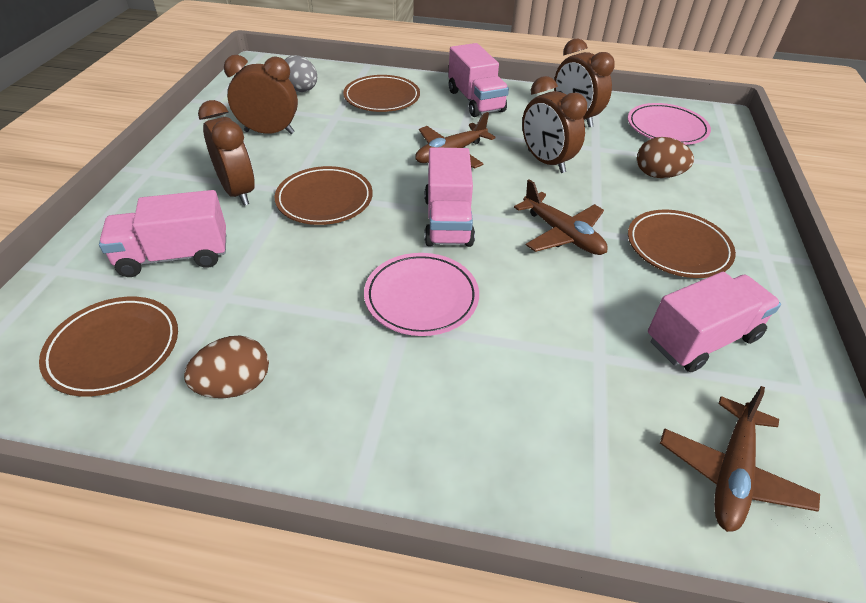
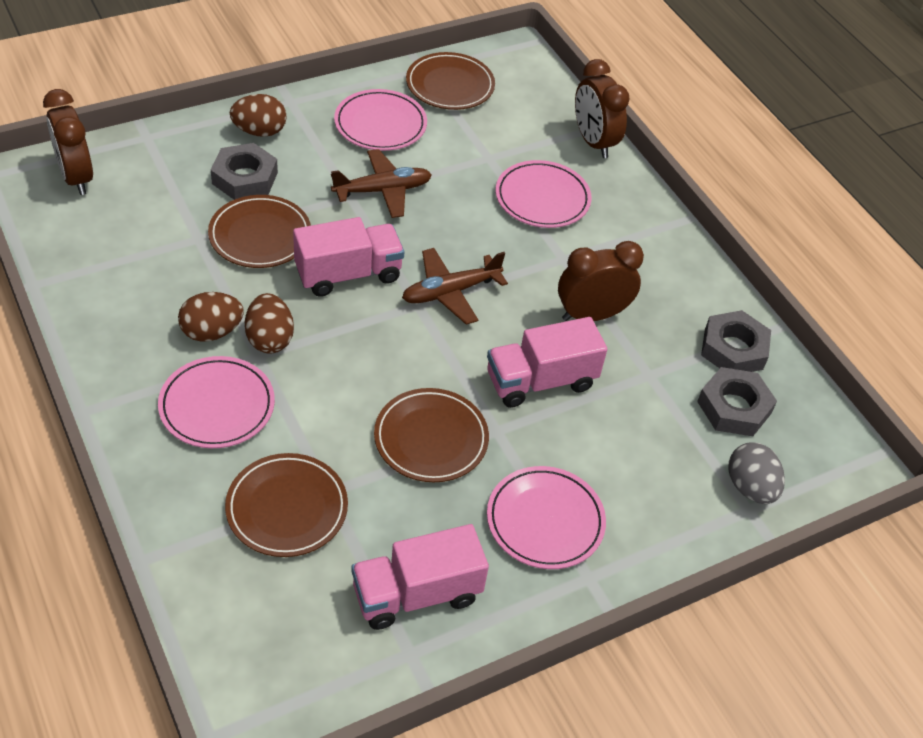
brown clock: 4 -> 3
brown egg: 2 -> 3
brown plane: 3 -> 2
grey nut: 0 -> 3
pink plate: 2 -> 4
pink truck: 4 -> 3

